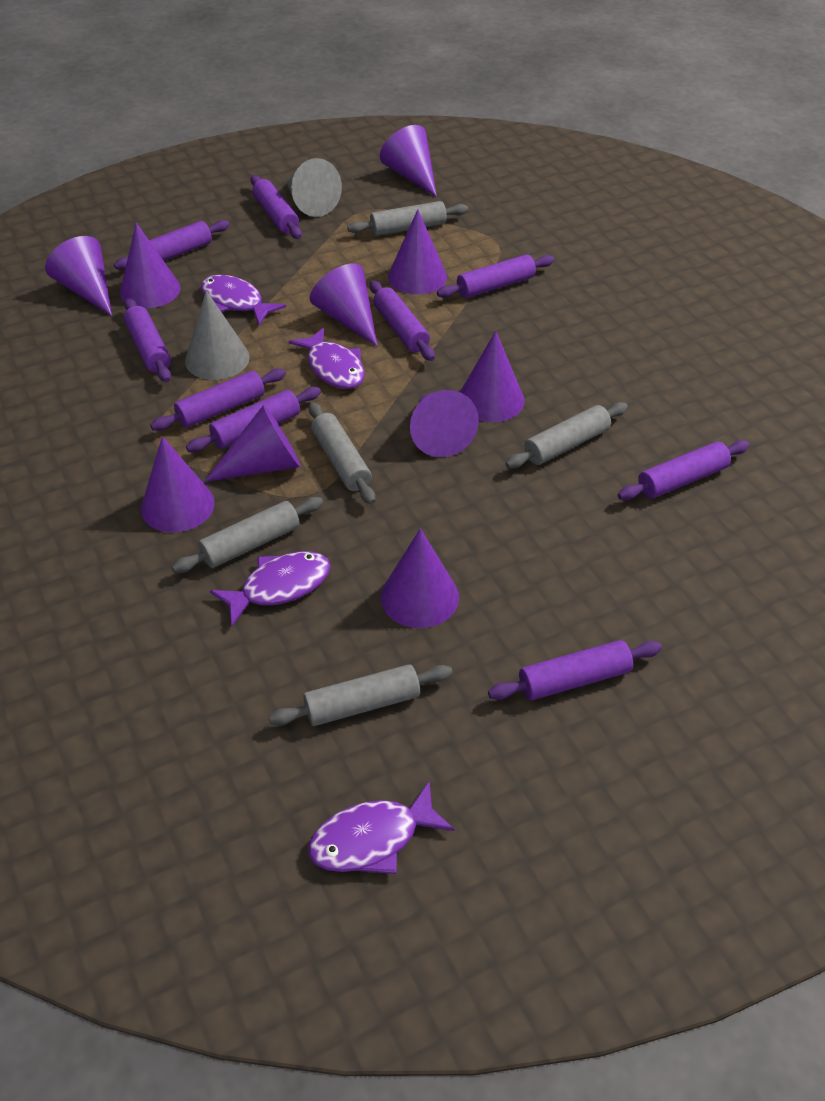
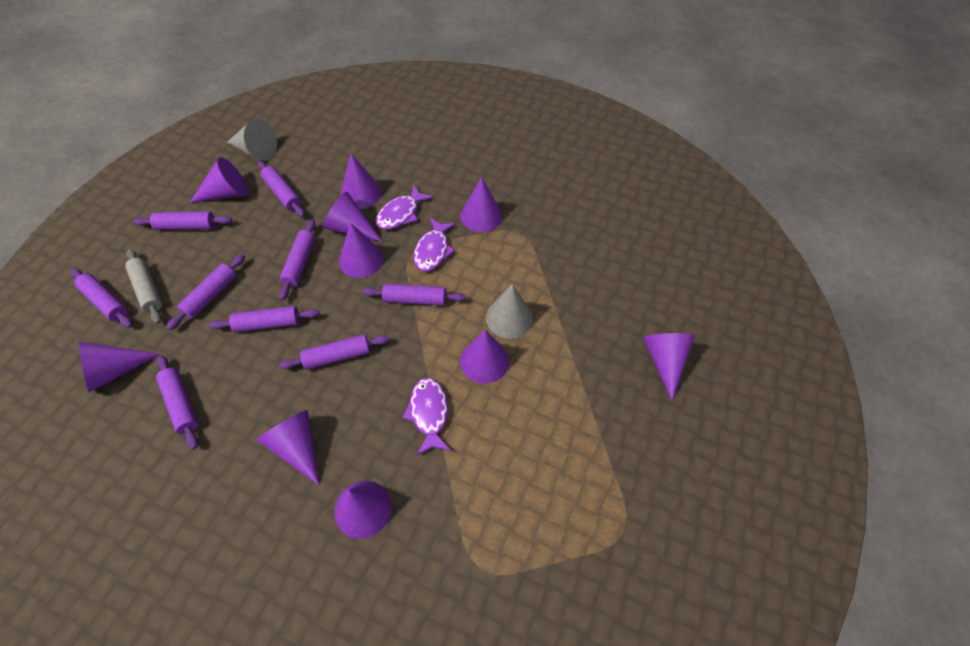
grey rolling pin: 5 -> 1
purple fish: 4 -> 3

